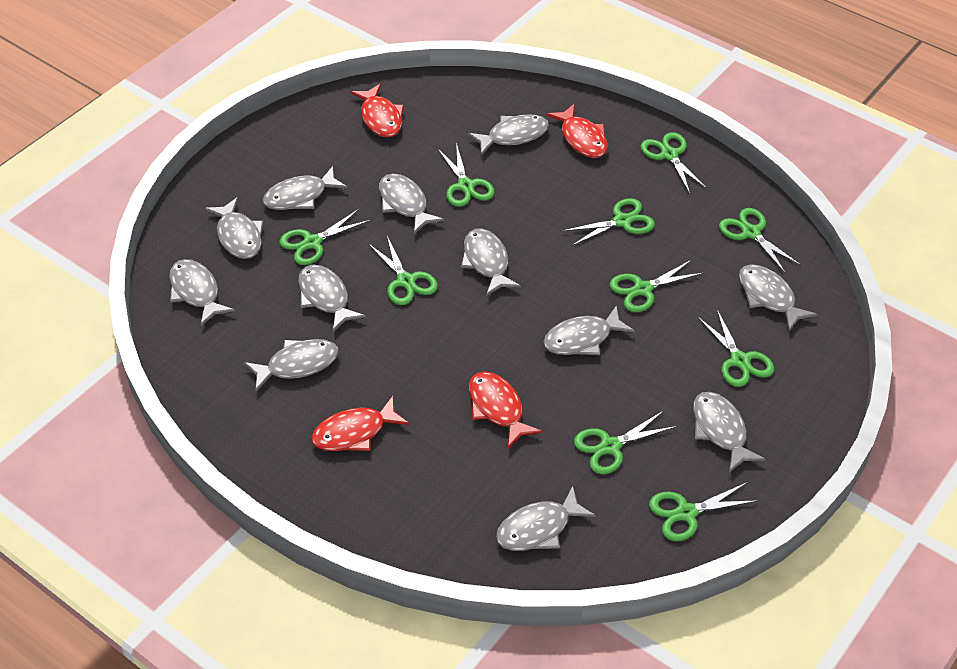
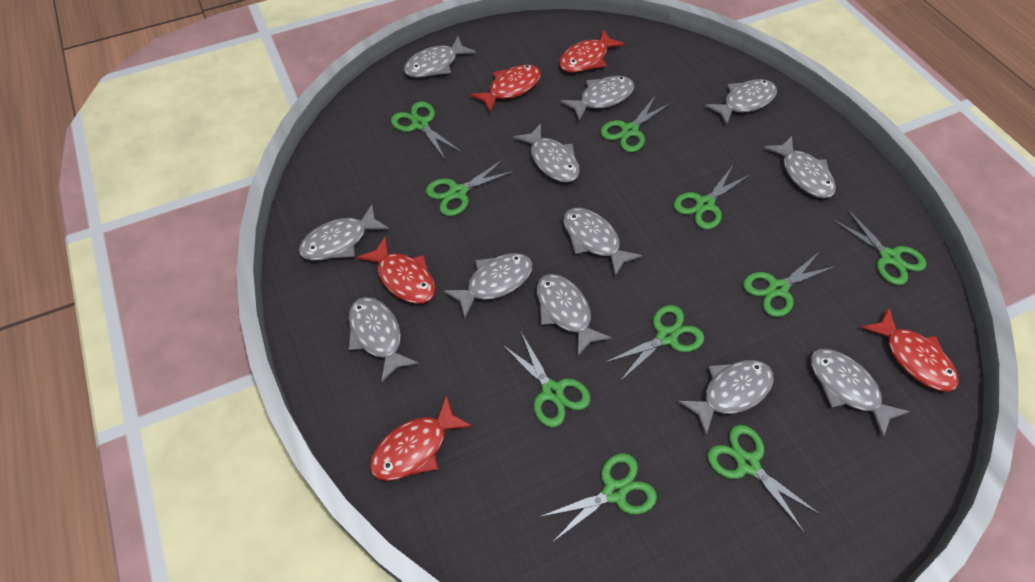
red fish: 4 -> 5

